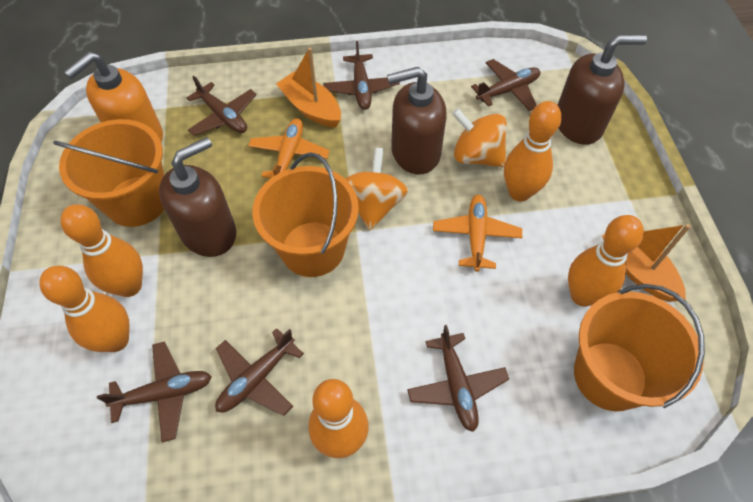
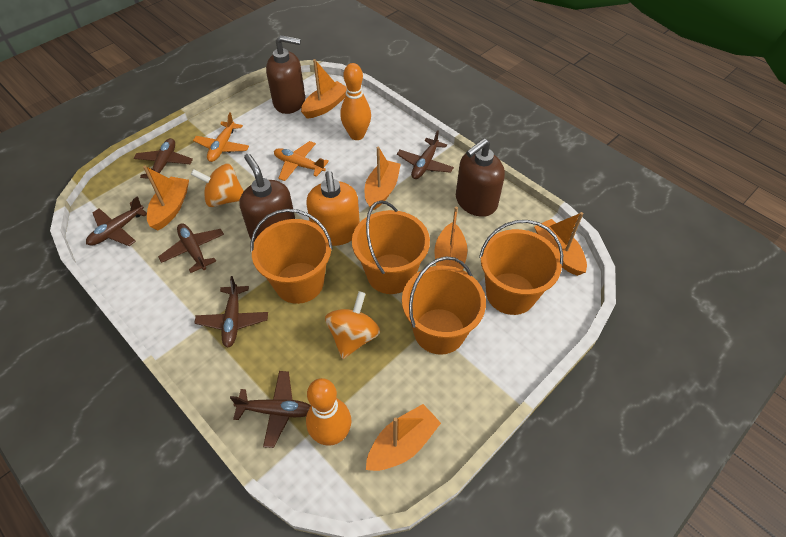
orange boat: 2 -> 6
orange bowling pin: 5 -> 2
orange bucket: 3 -> 4

